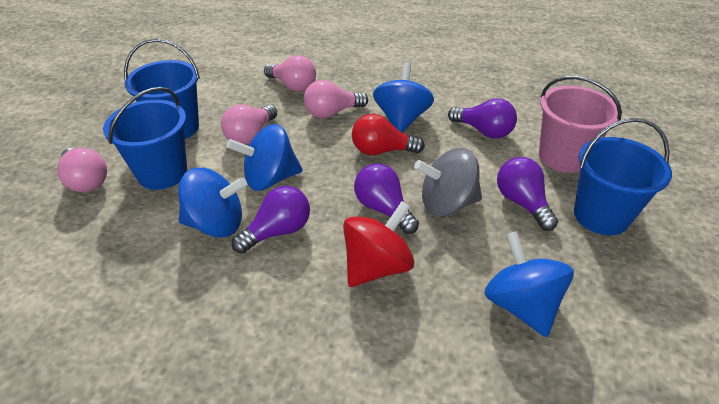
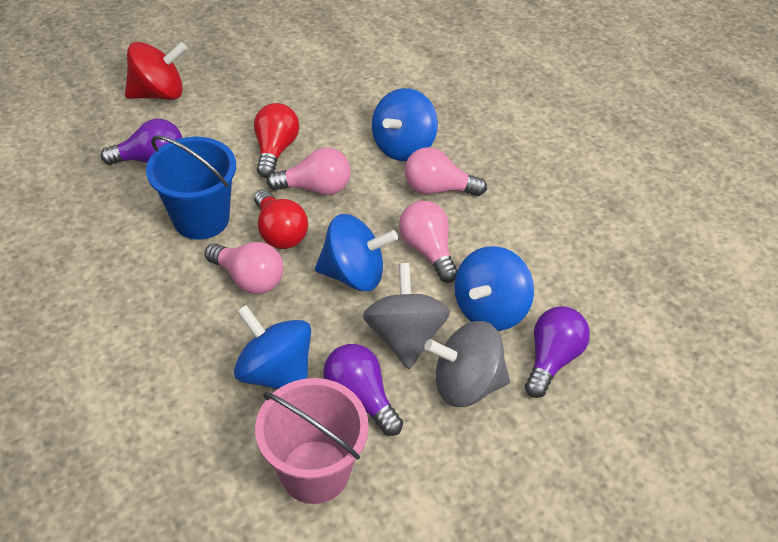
blue bucket: 3 -> 1
grey spinning top: 1 -> 2
purple light bulb: 4 -> 3
red light bulb: 1 -> 2

